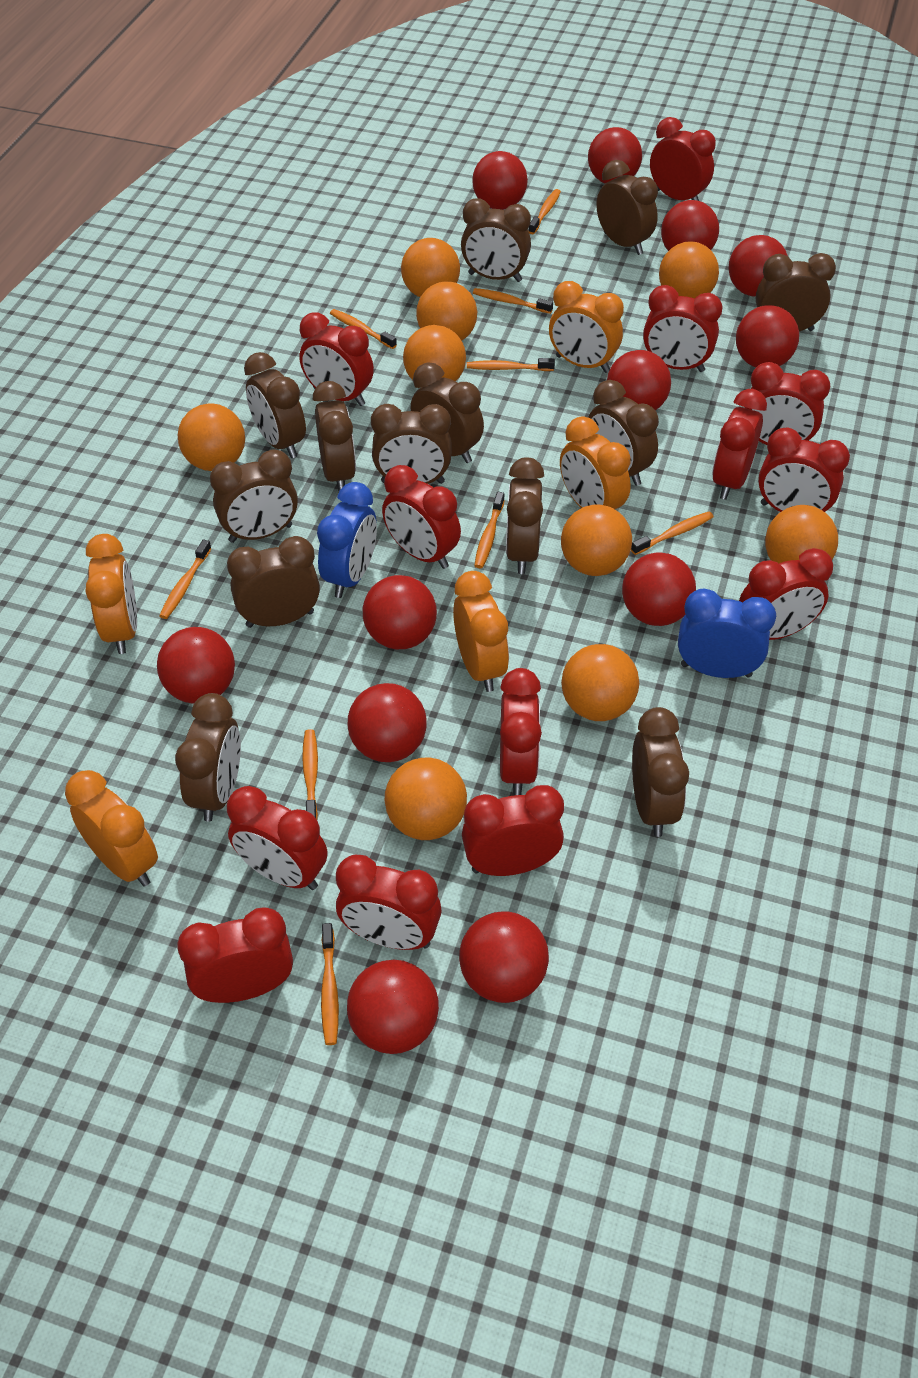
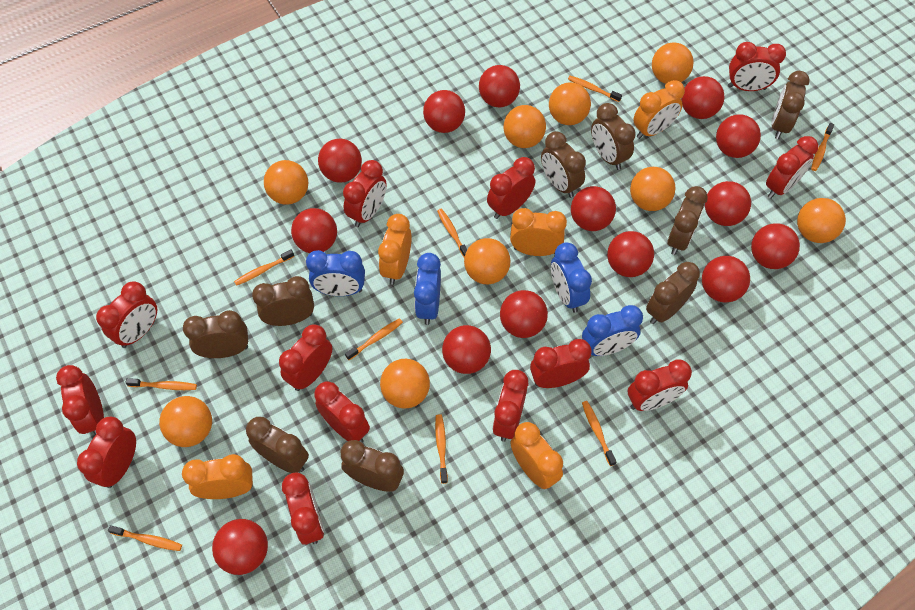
blue clock: 2 -> 4
brown clock: 13 -> 9
red ball: 12 -> 14

